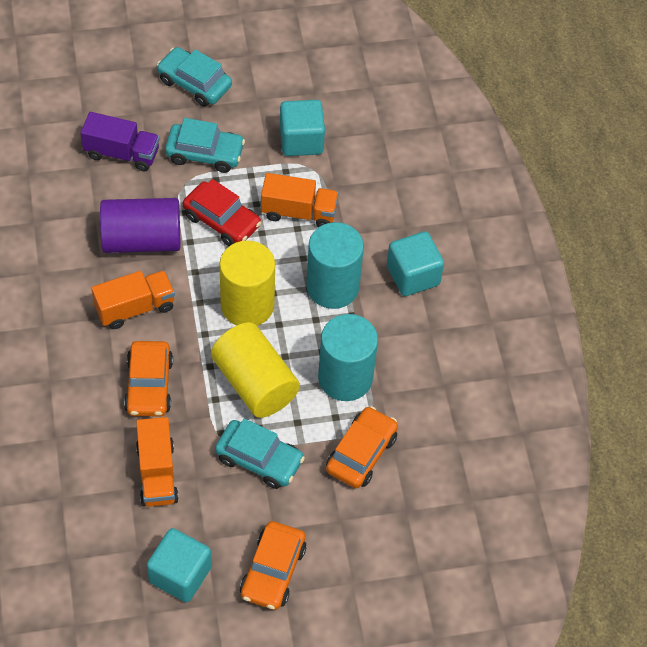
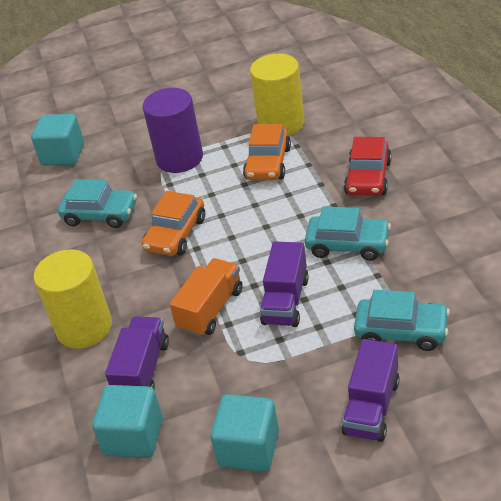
orange car: 3 -> 2
orange truck: 3 -> 1
purple truck: 1 -> 3
turquoise cylinder: 2 -> 0

